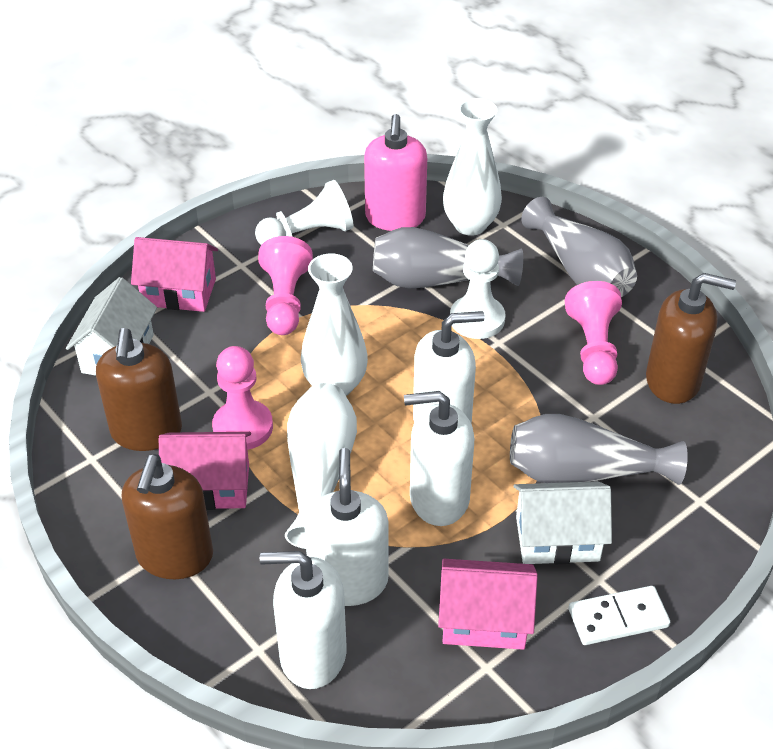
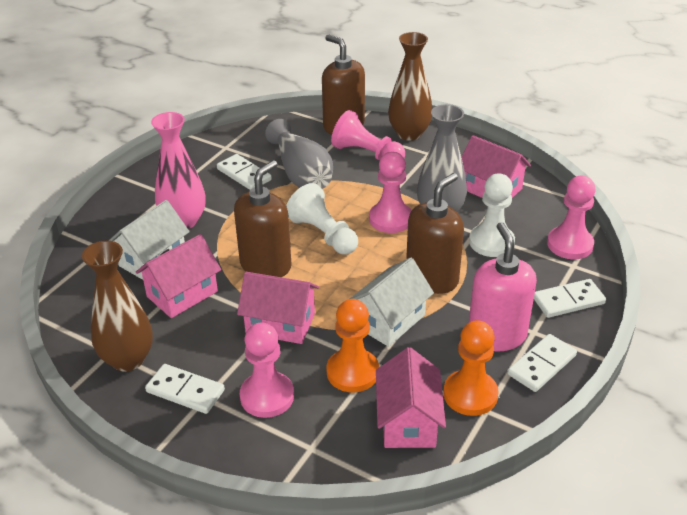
brown vase: 0 -> 2
grey vase: 3 -> 2
orange pawn: 0 -> 2
pink house: 3 -> 4
pink pawn: 3 -> 4
pink vase: 0 -> 1
white domino: 1 -> 4
white soap dispenser: 4 -> 0
white vase: 3 -> 0

